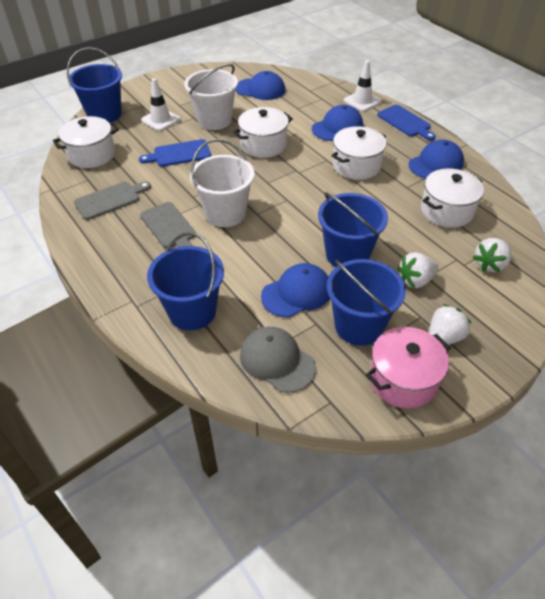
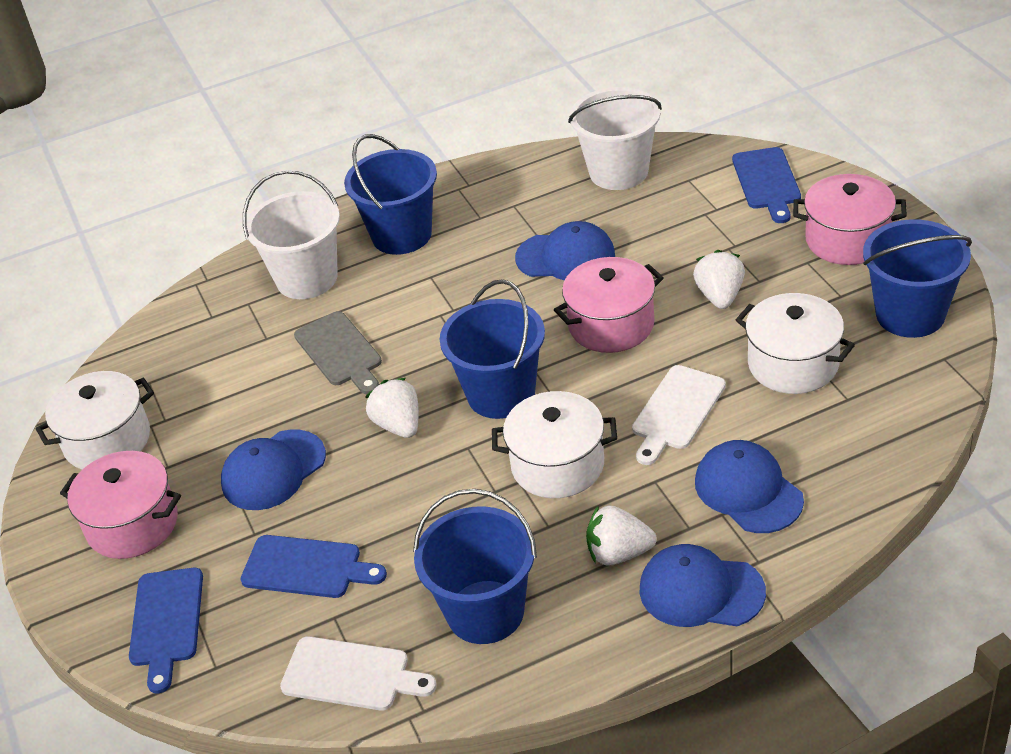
blue cutting board: 2 -> 3
grey cap: 1 -> 0
grey cutting board: 2 -> 1
pink pot: 1 -> 3
white cutting board: 0 -> 2
white pot: 4 -> 3
white traffic cone: 2 -> 0

